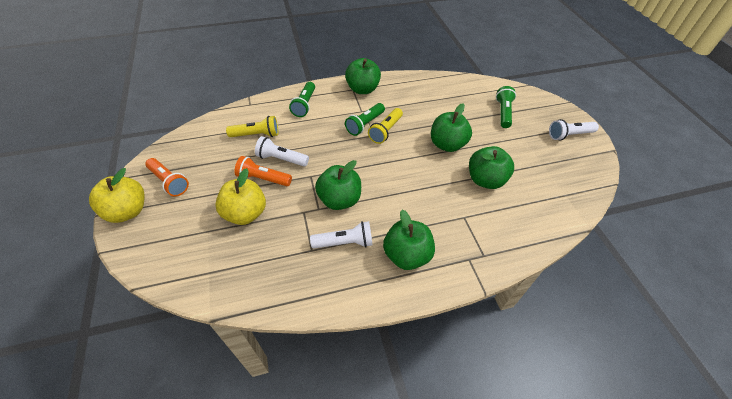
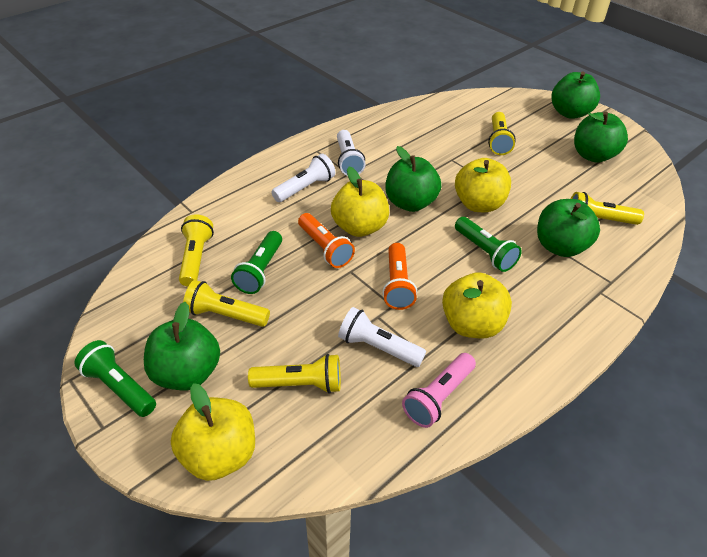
pink flashlight: 0 -> 1
yellow apple: 2 -> 4
yellow flashlight: 2 -> 5

